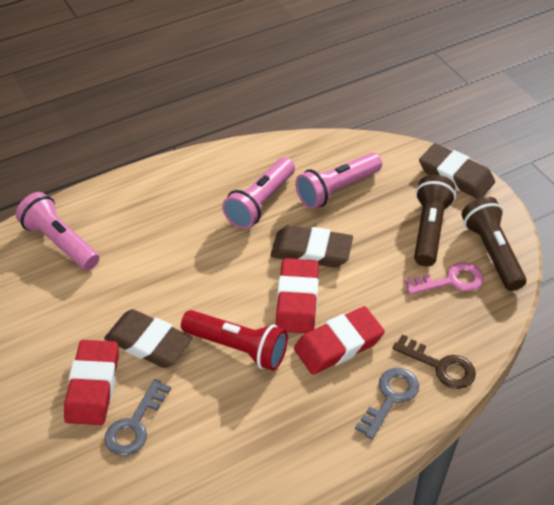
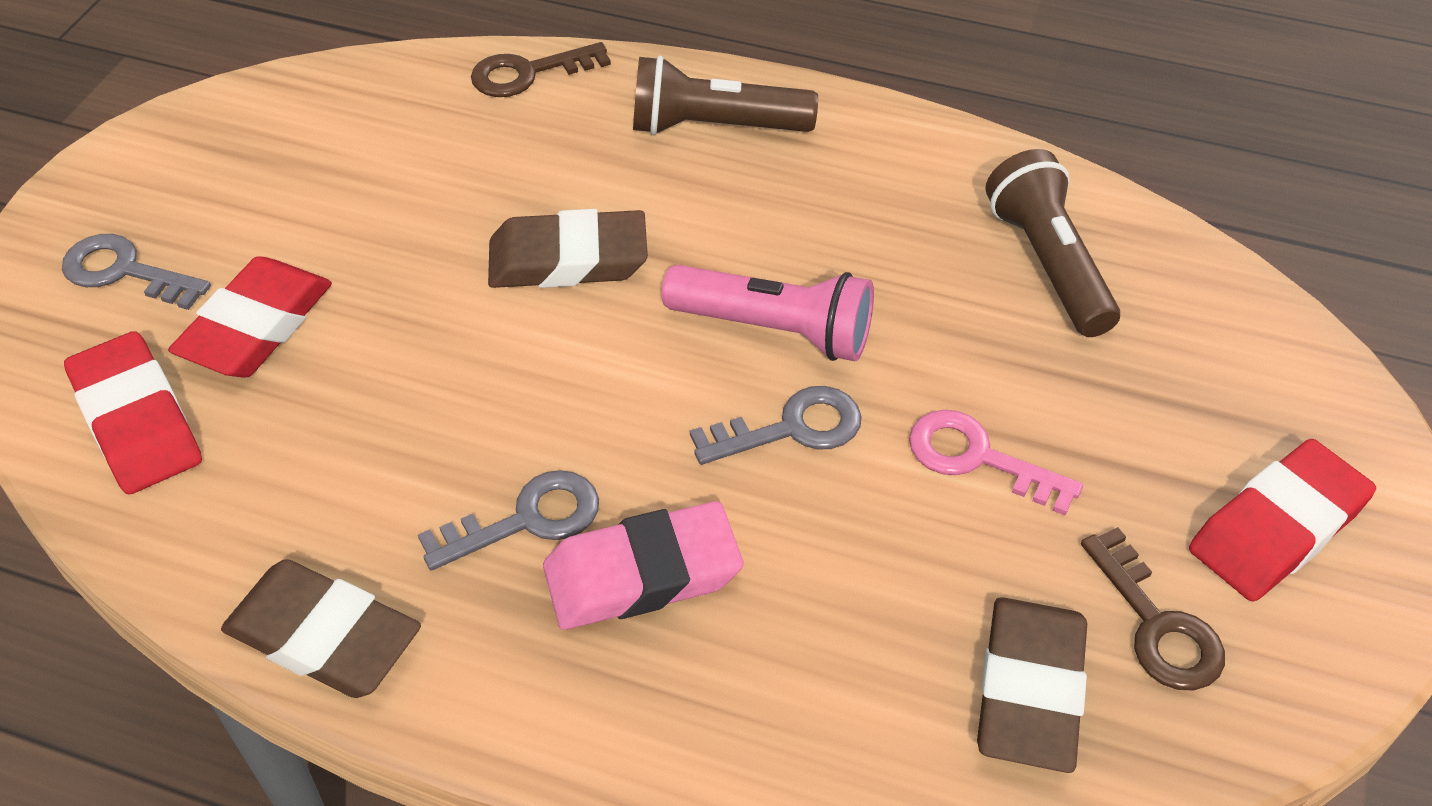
brown key: 1 -> 2
grey key: 2 -> 3
pink eraser: 0 -> 1
pink flashlight: 3 -> 1
red flashlight: 1 -> 0

